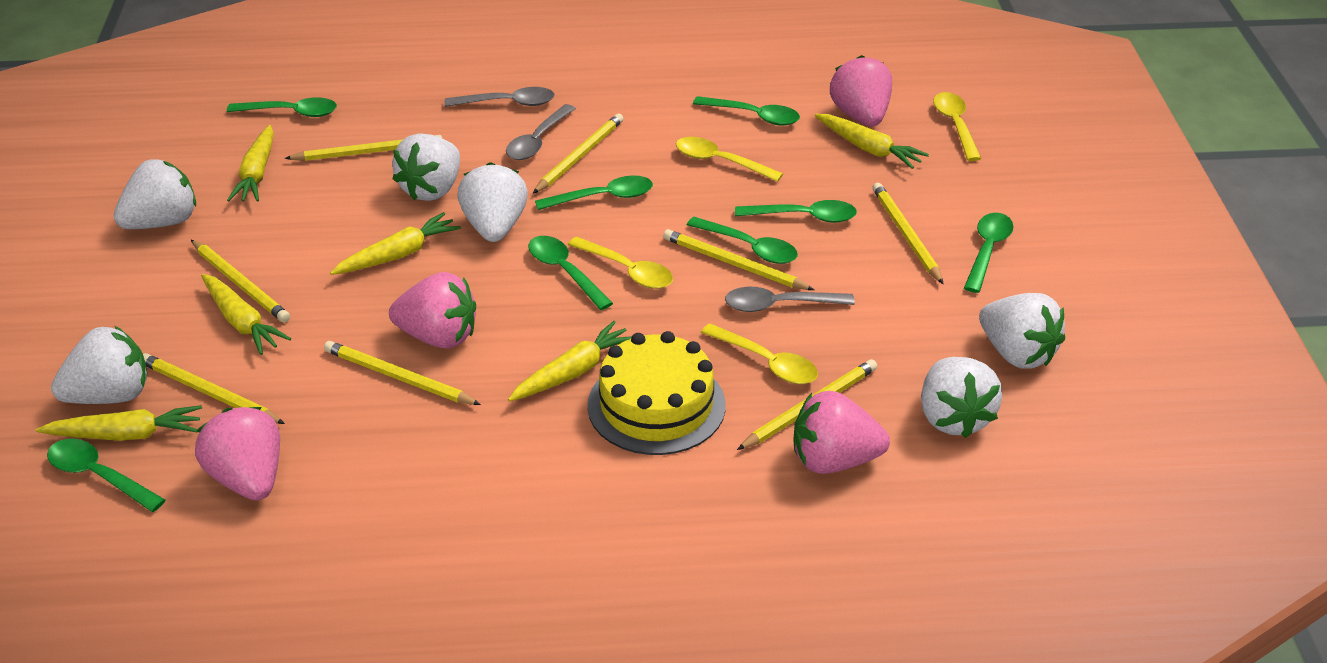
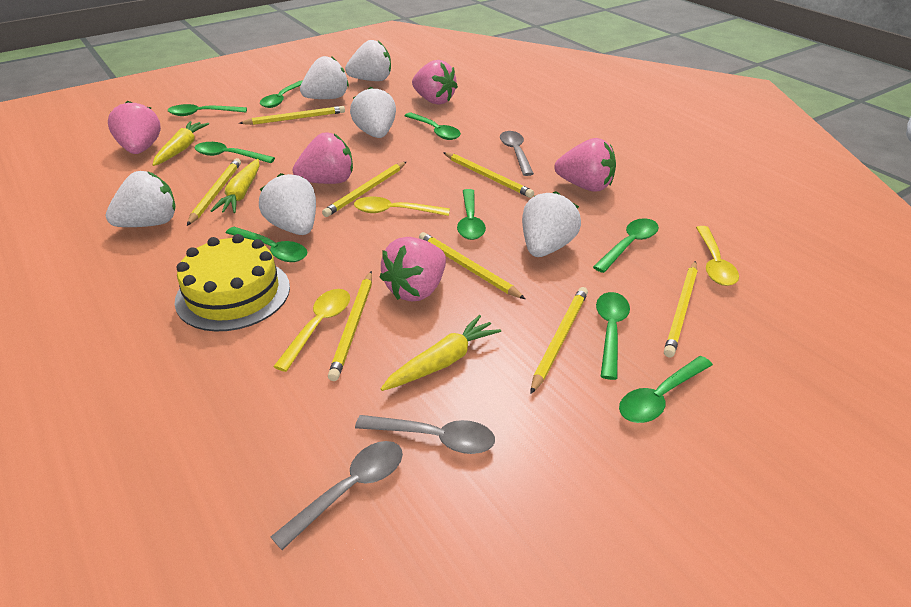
green spoon: 8 -> 9
pink strawberry: 4 -> 5
yellow carrot: 6 -> 3
yellow spoon: 4 -> 3

